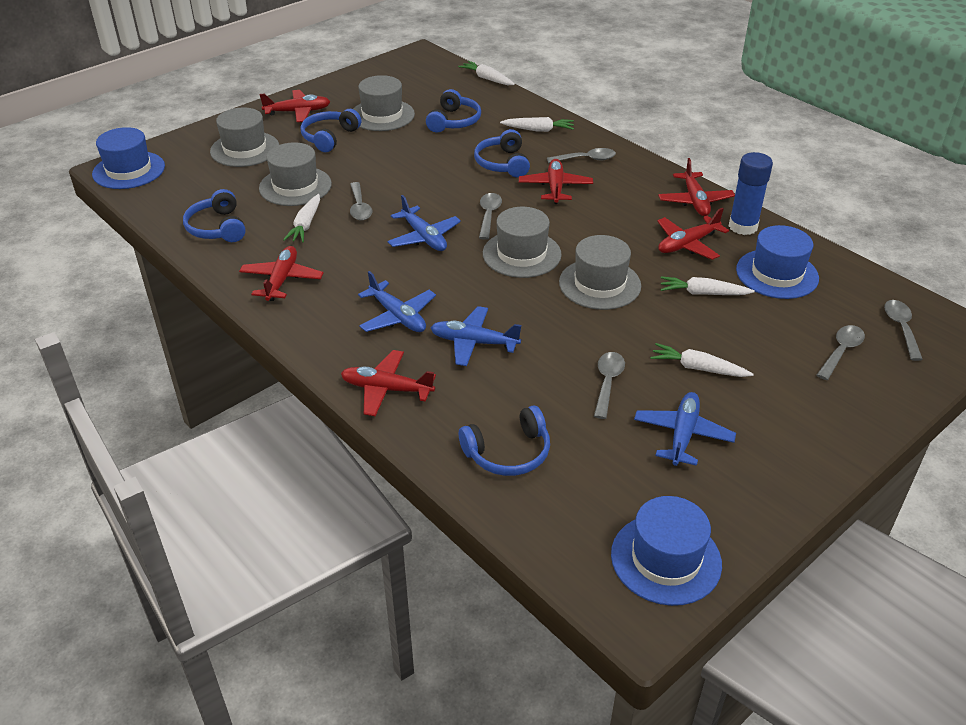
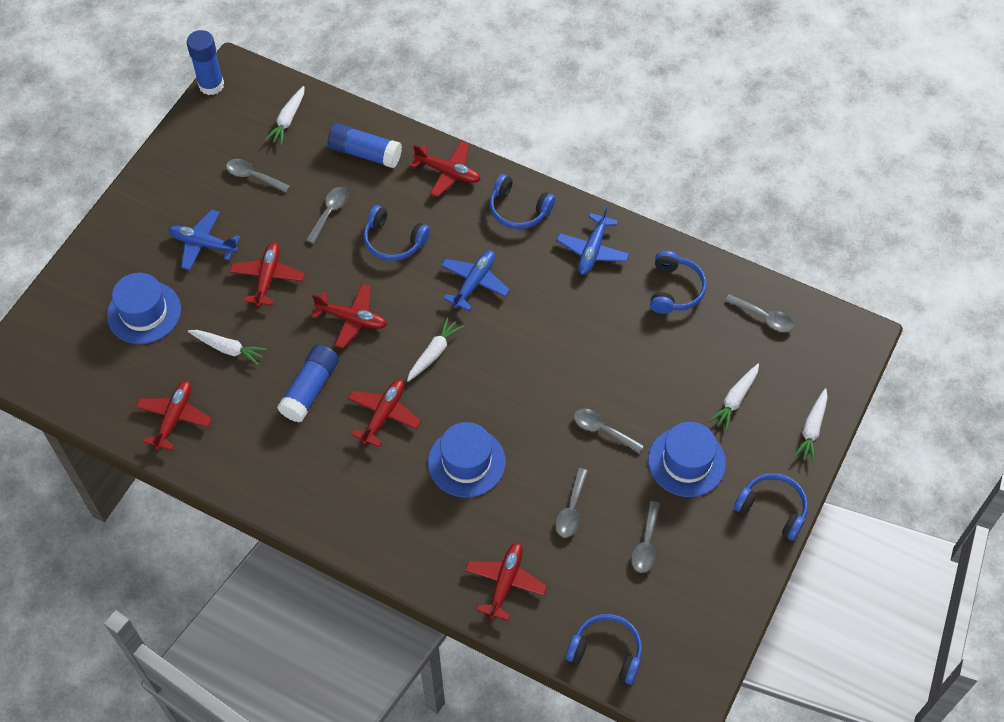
blue glue stick: 1 -> 3
blue plane: 4 -> 3
grey hat: 5 -> 0

